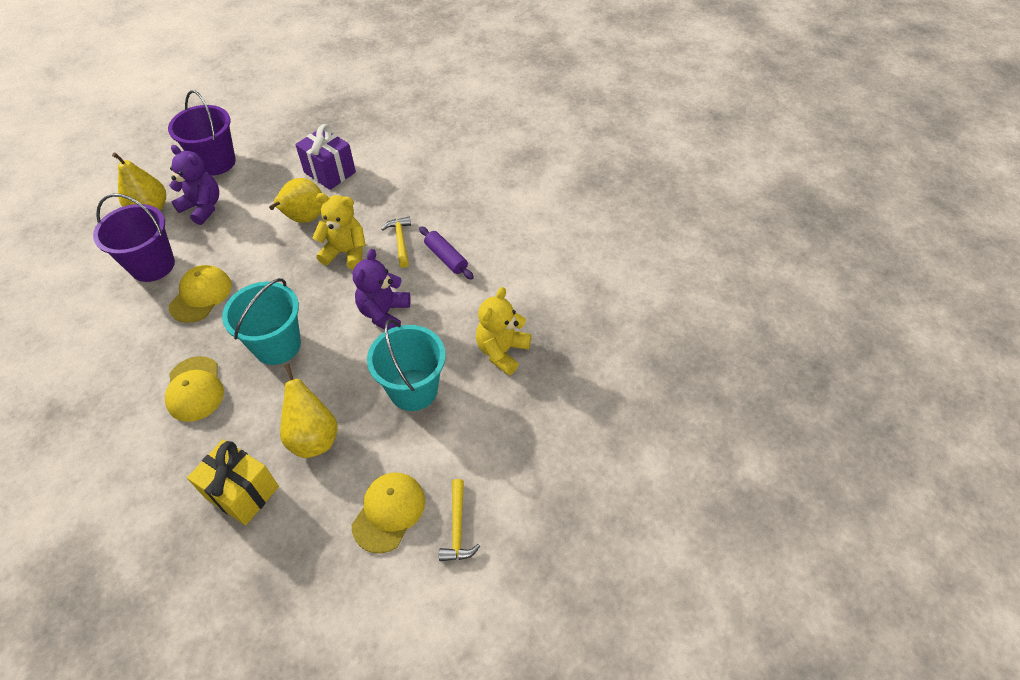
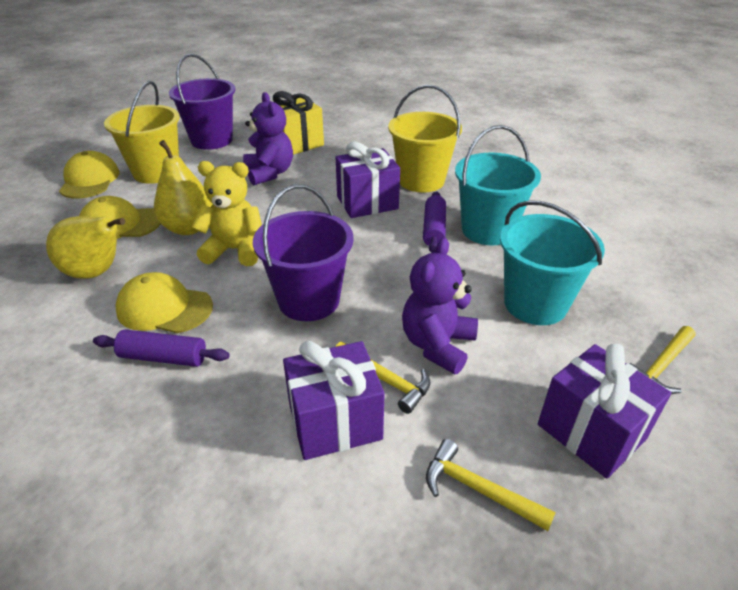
purple gift: 1 -> 3
purple rolling pin: 1 -> 2
yellow bucket: 0 -> 2
yellow hammer: 2 -> 3
yellow pear: 3 -> 2
yellow teddy bear: 2 -> 1

